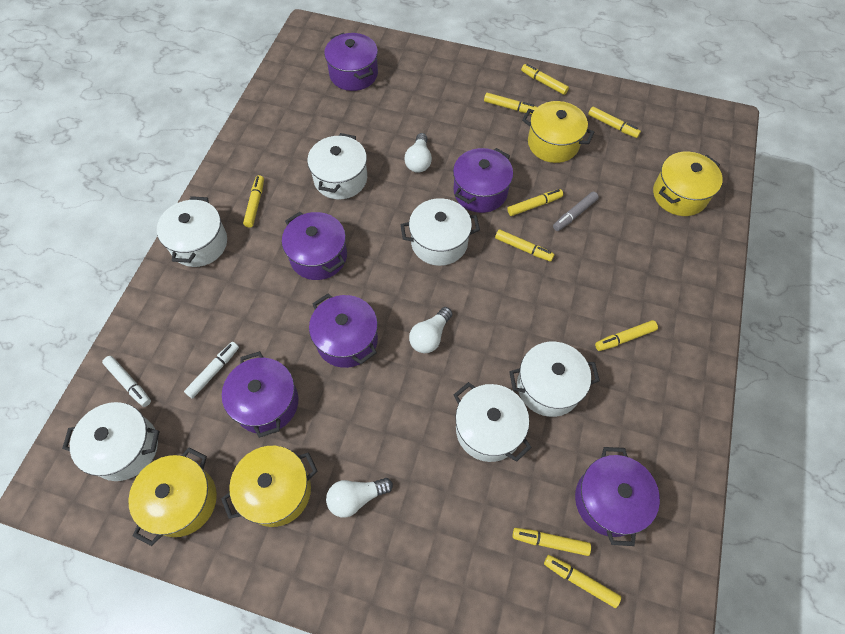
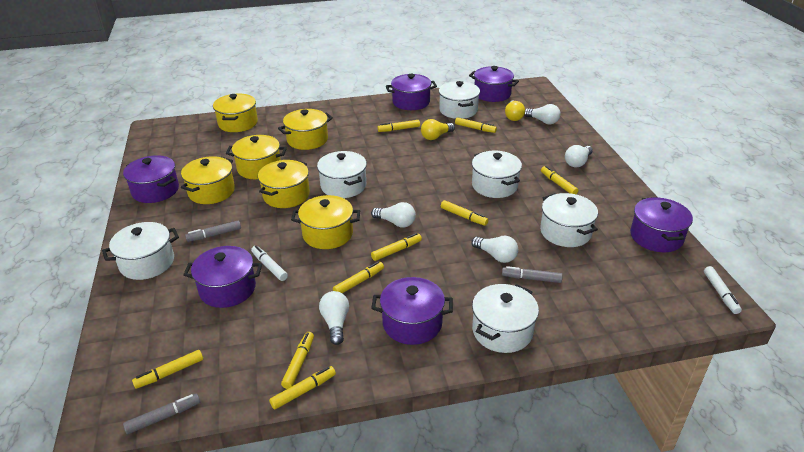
grey marker: 1 -> 3
white light bulb: 3 -> 5
yellow light bulb: 0 -> 2
yellow pot: 4 -> 6

